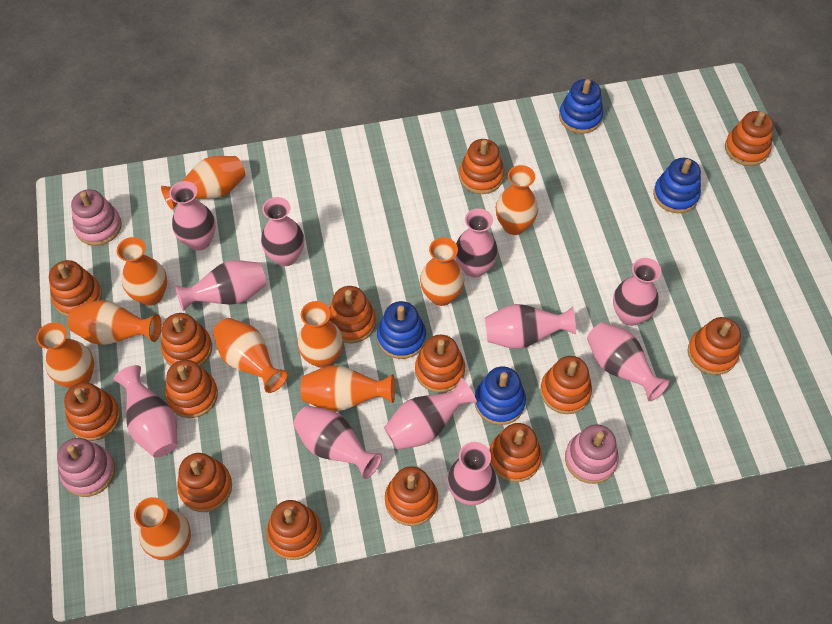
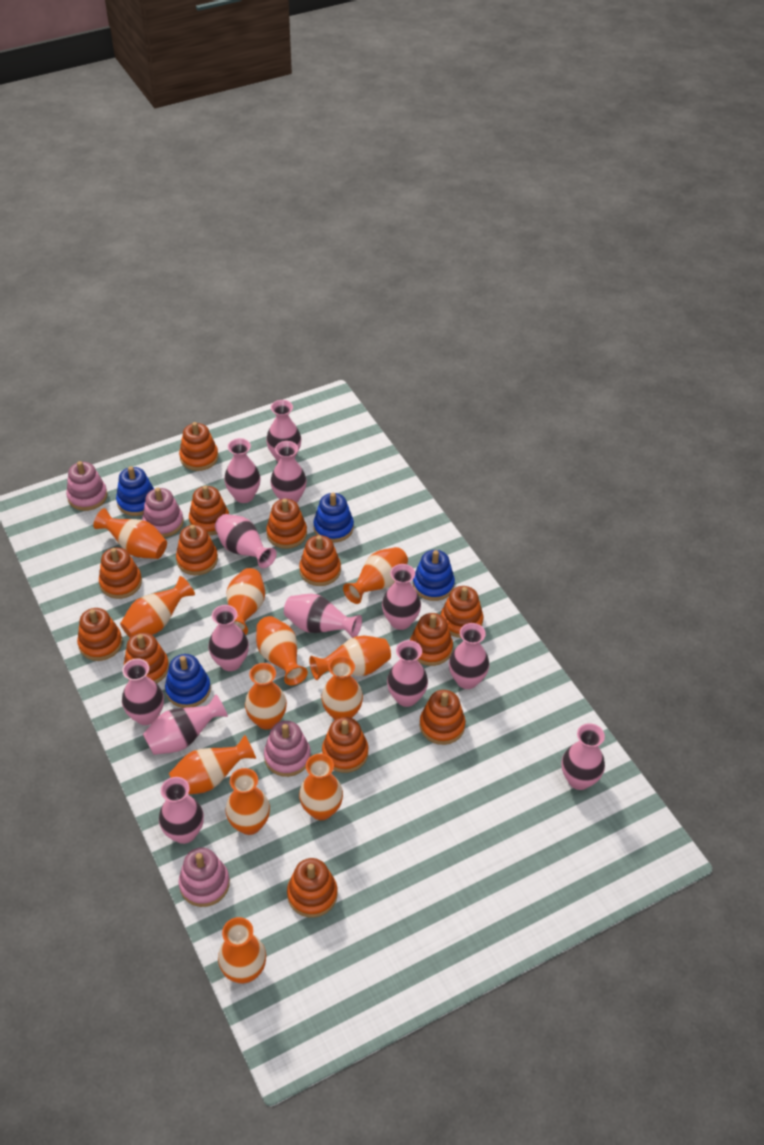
orange stacking toy: 14 -> 13
orange vase: 10 -> 12
pink stacking toy: 3 -> 4
pink vase: 11 -> 13

